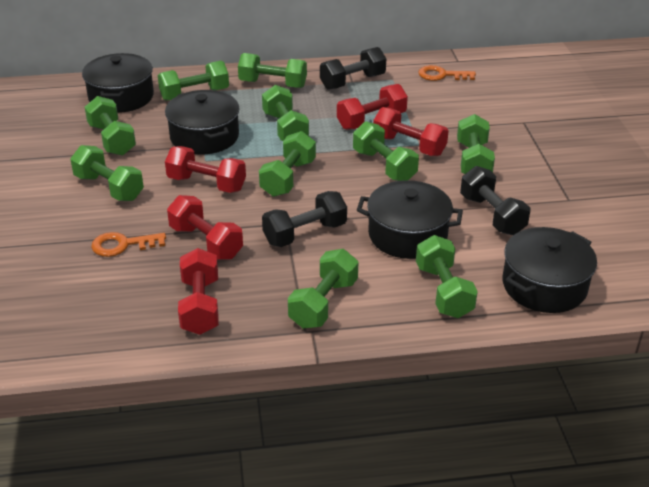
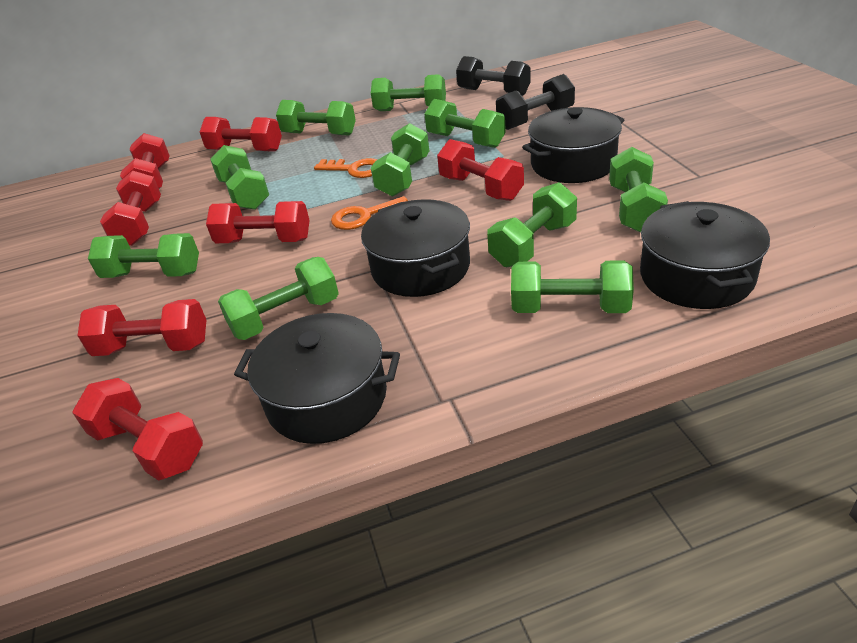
black dumbbell: 3 -> 2
red dumbbell: 5 -> 7

